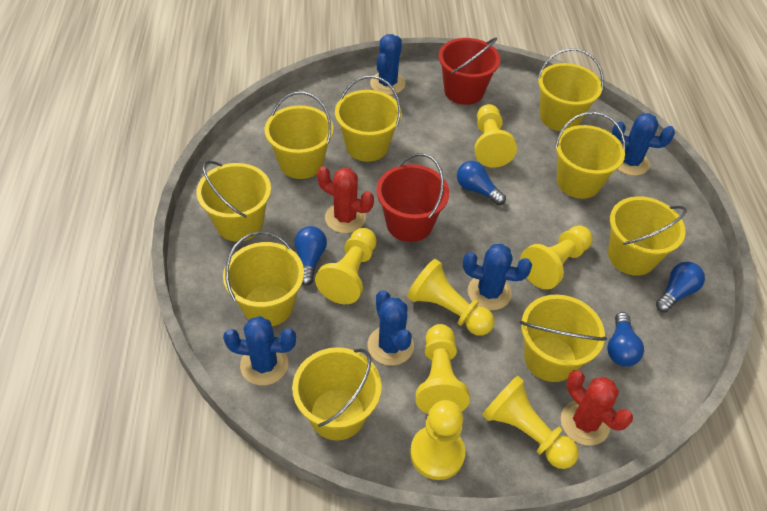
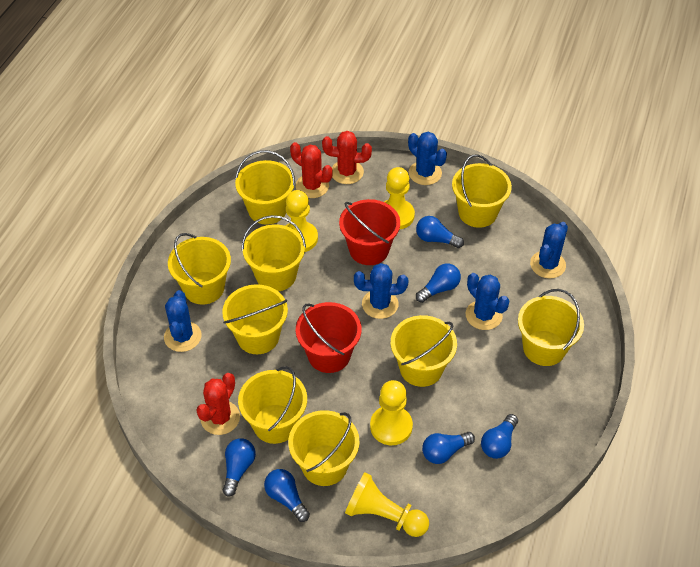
blue light bulb: 4 -> 6
red cactus: 2 -> 3
yellow pawn: 7 -> 4

